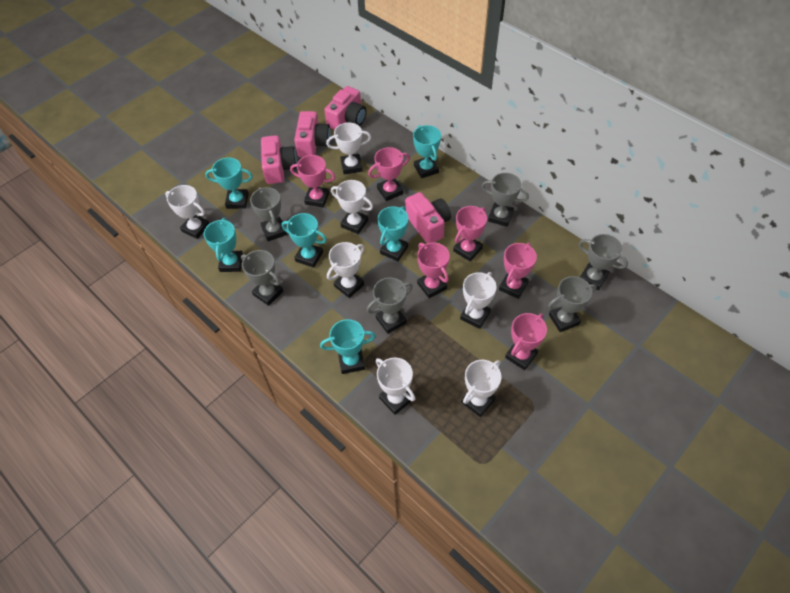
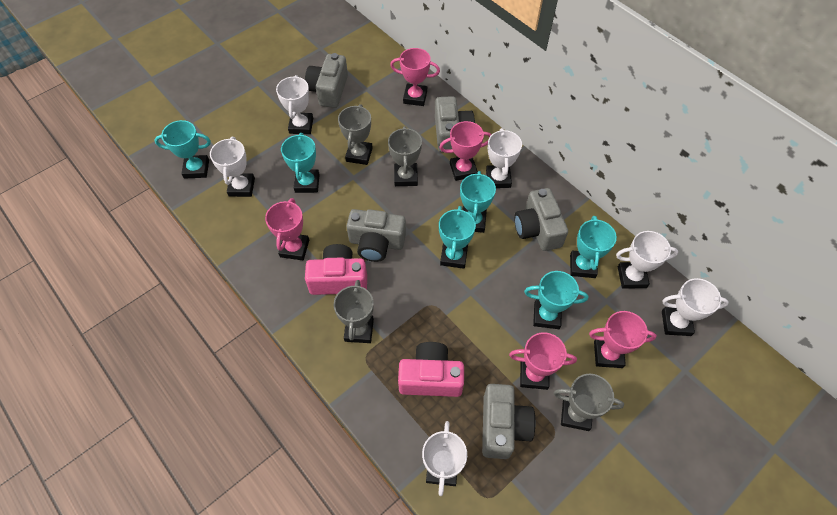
grey camera: 0 -> 5
grey trophy: 6 -> 4
pink camera: 4 -> 2
pink trophy: 6 -> 5
white trophy: 7 -> 6

